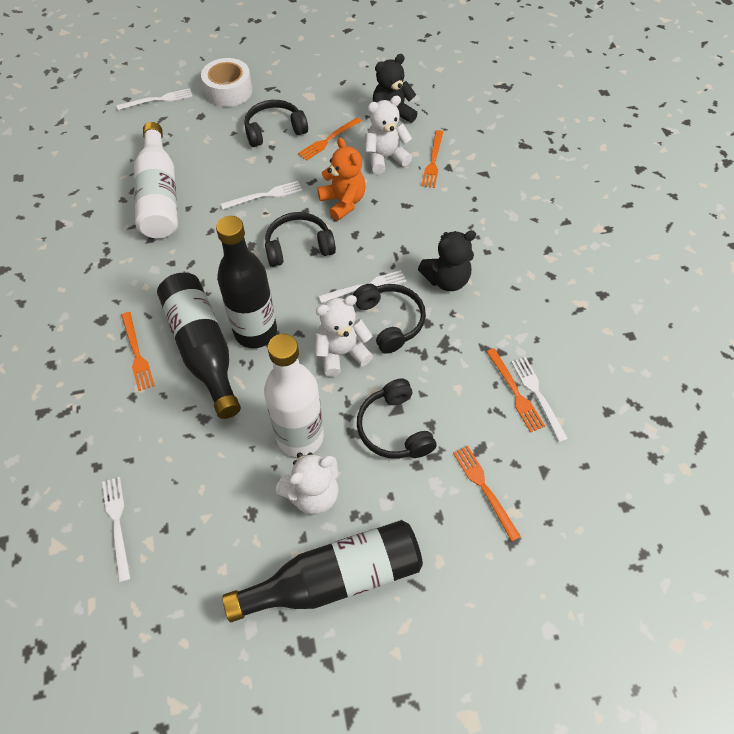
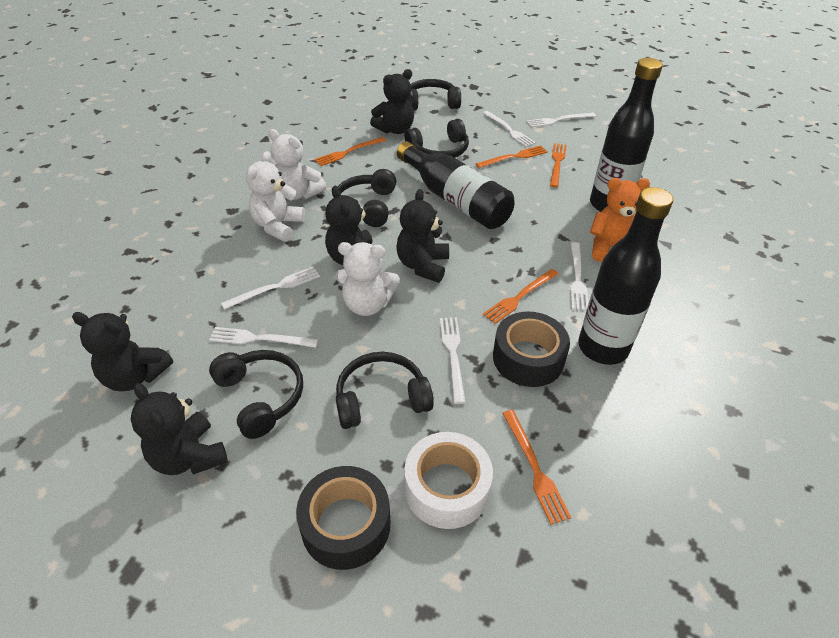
black headphones: 4 -> 5
black tape: 0 -> 2
black teddy bear: 2 -> 5
white bottle: 2 -> 0
white fork: 5 -> 6

